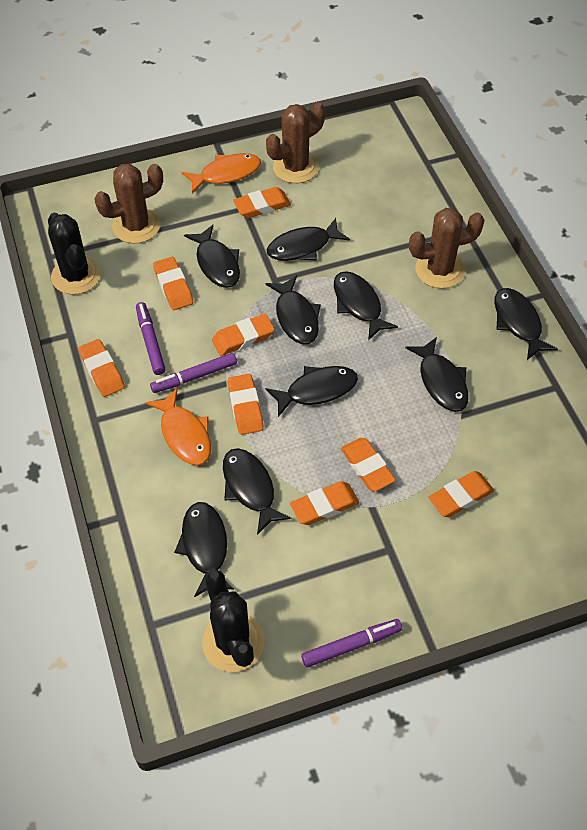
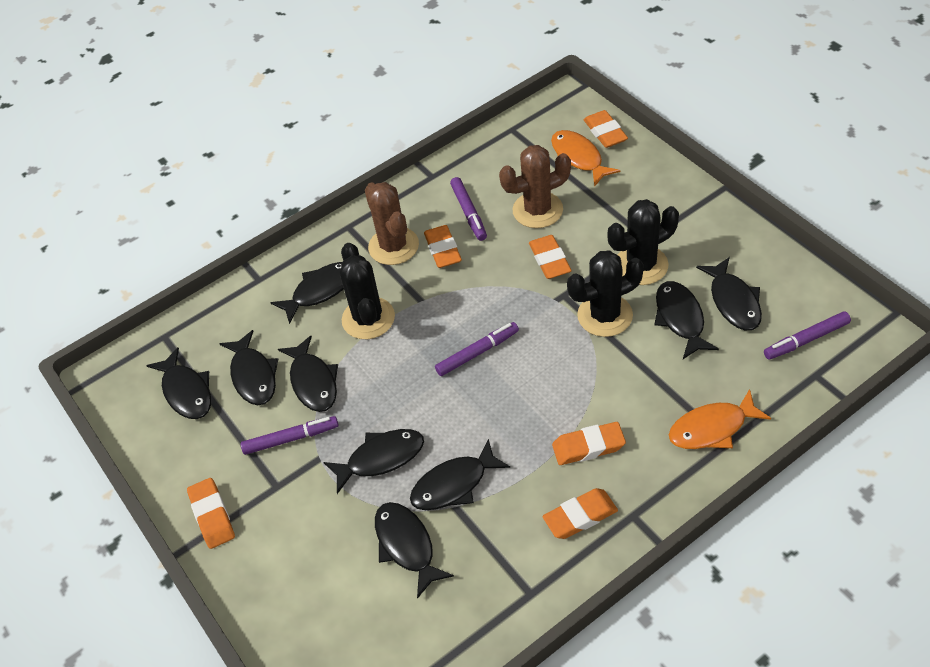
black cactus: 2 -> 3
brown cactus: 3 -> 2
orange eraser: 8 -> 6
purple marker: 3 -> 4

